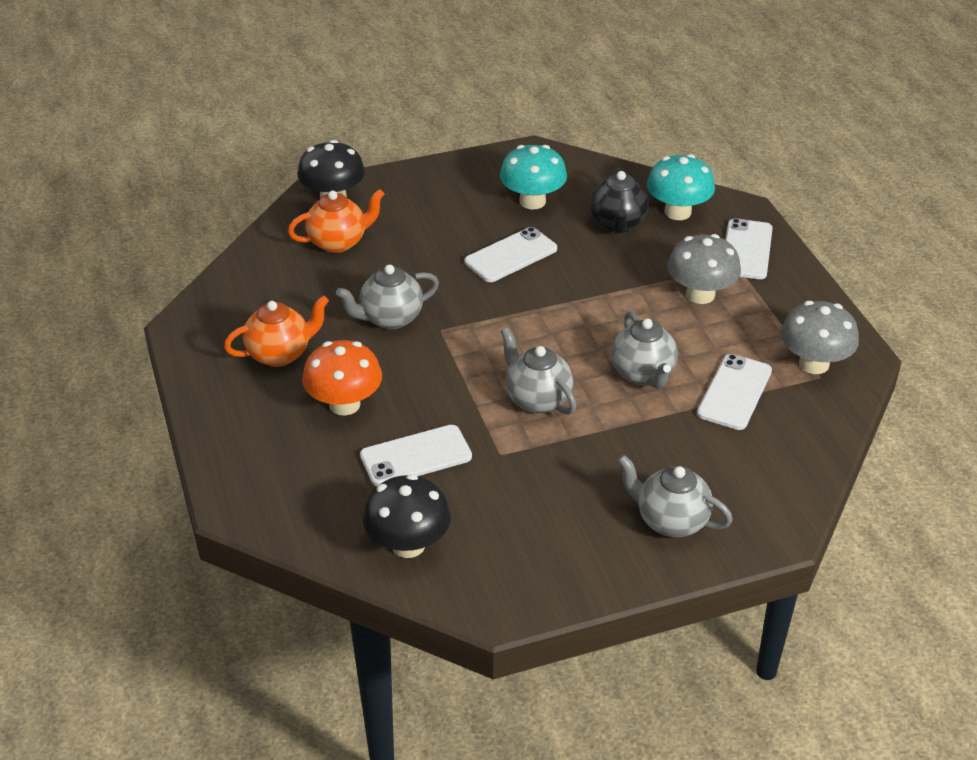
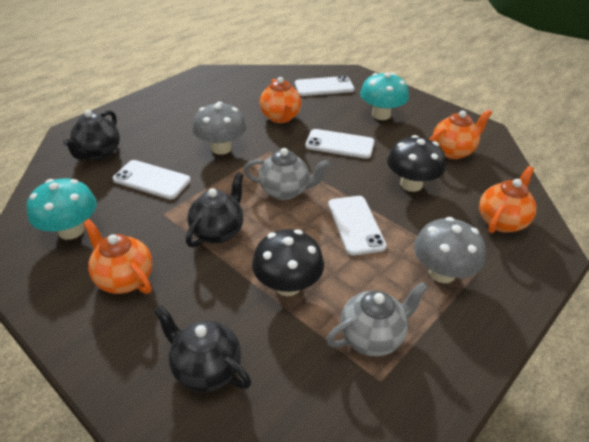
black teapot: 1 -> 3
grey teapot: 4 -> 2
orange mushroom: 1 -> 0
orange teapot: 2 -> 4

